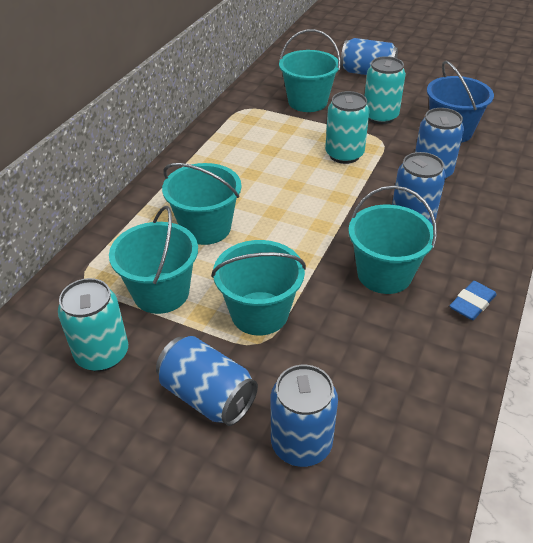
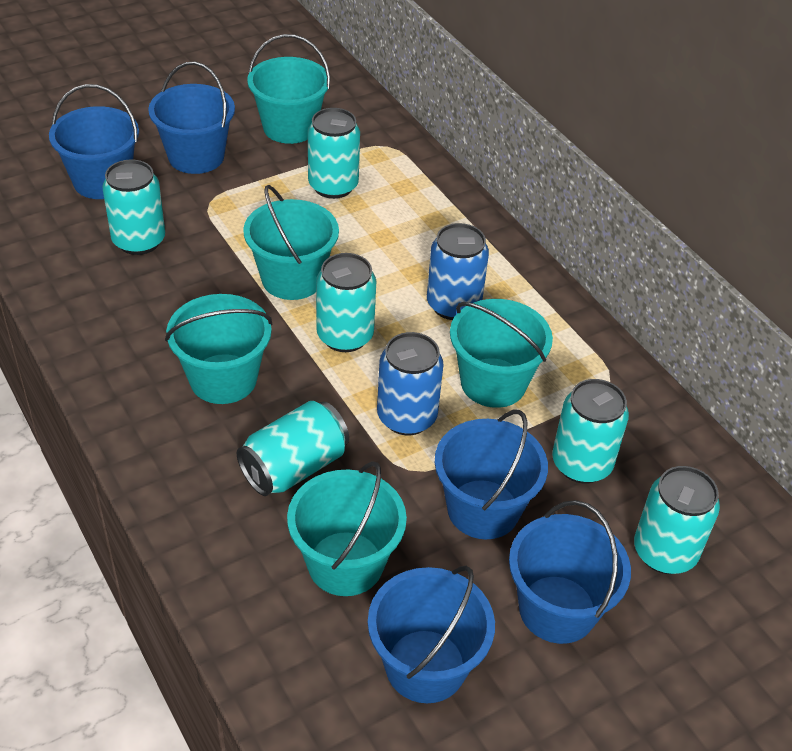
blue bucket: 1 -> 5
blue can: 5 -> 2
blue eraser: 1 -> 0
turquoise can: 3 -> 6

